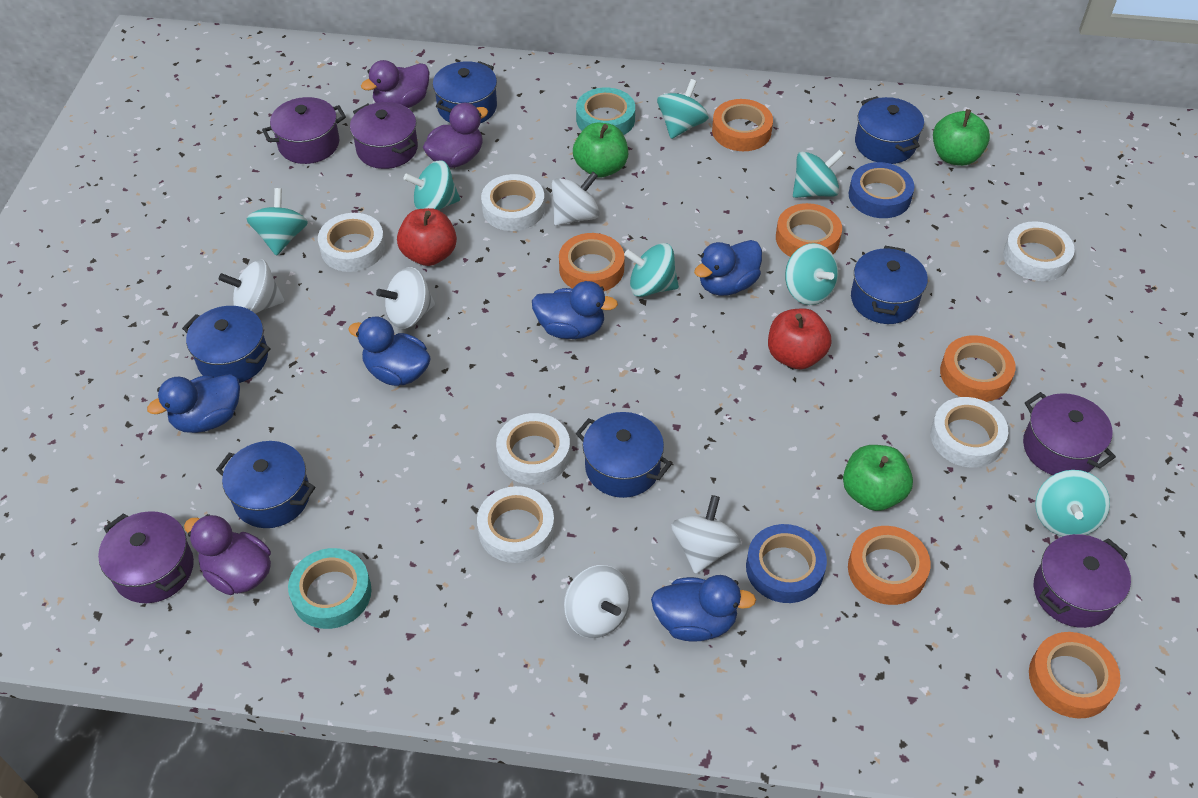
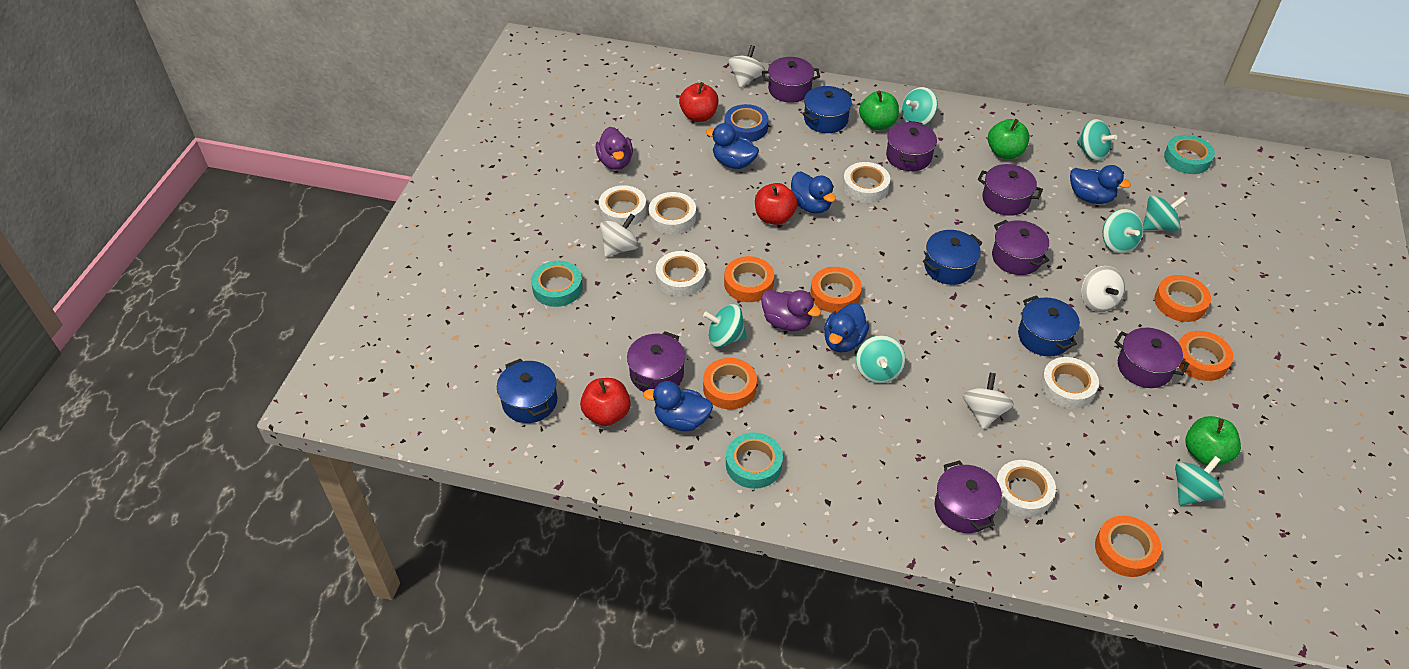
blue pot: 6 -> 4
blue tape: 2 -> 1
purple duck: 3 -> 2
purple pot: 5 -> 7
red apple: 2 -> 3
turquoise tape: 2 -> 3
white spinning top: 5 -> 4

